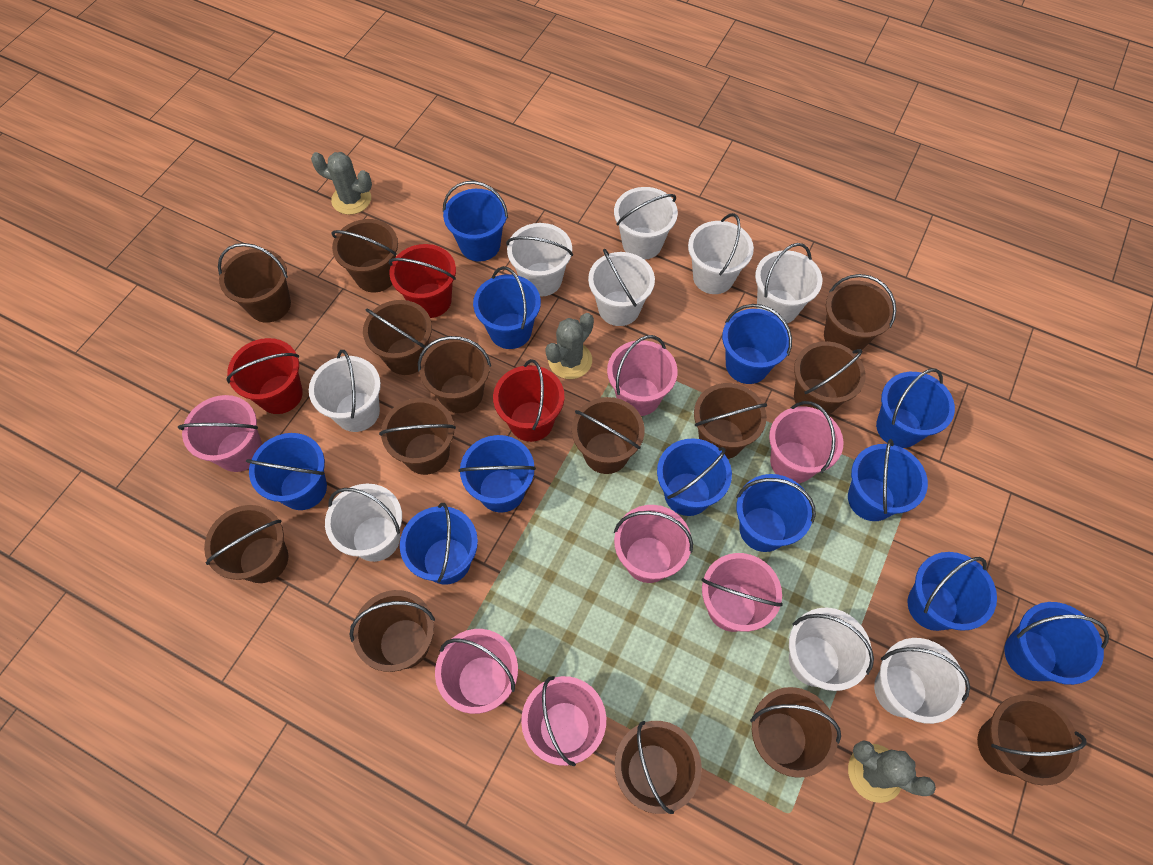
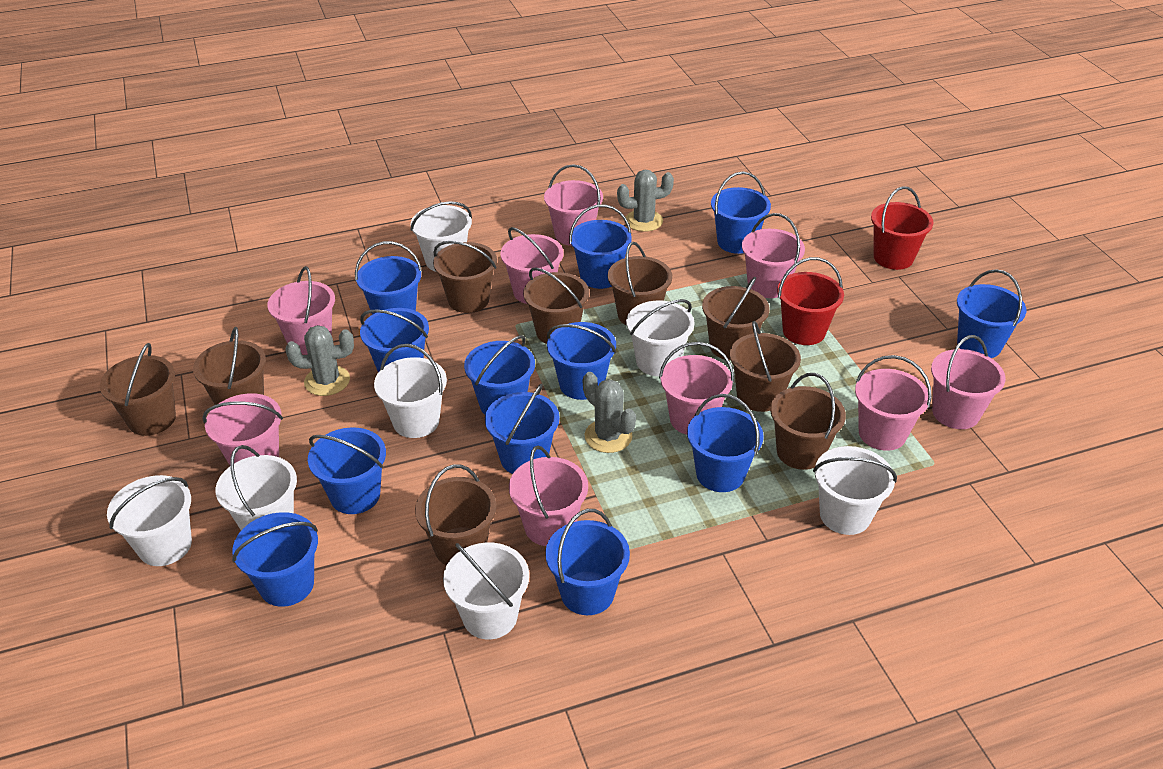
brown bucket: 14 -> 9
pink bucket: 7 -> 9
red bucket: 3 -> 2
white bucket: 9 -> 7

